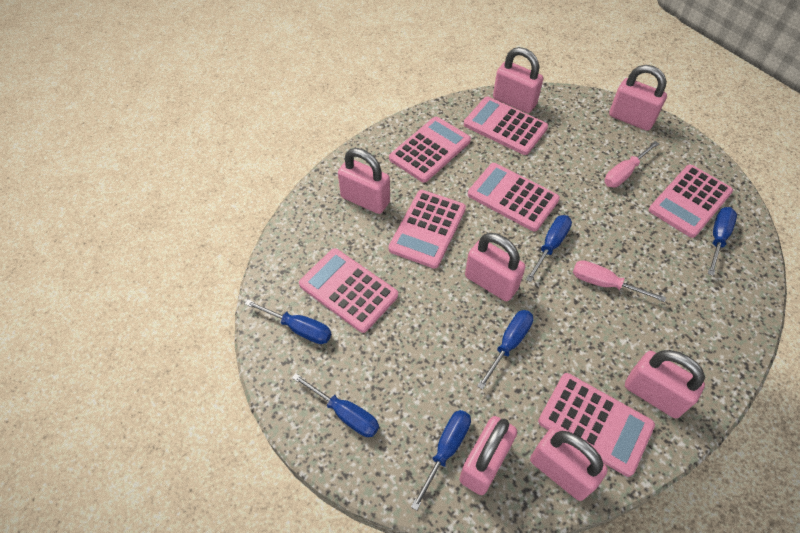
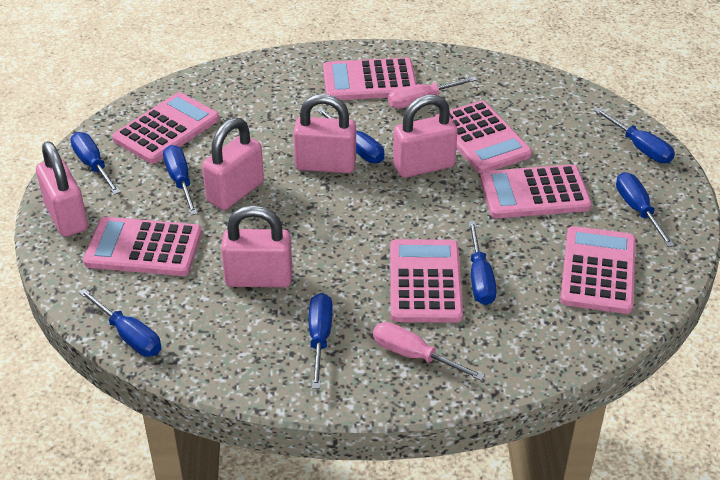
blue screwdriver: 6 -> 8
pink padlock: 7 -> 5

